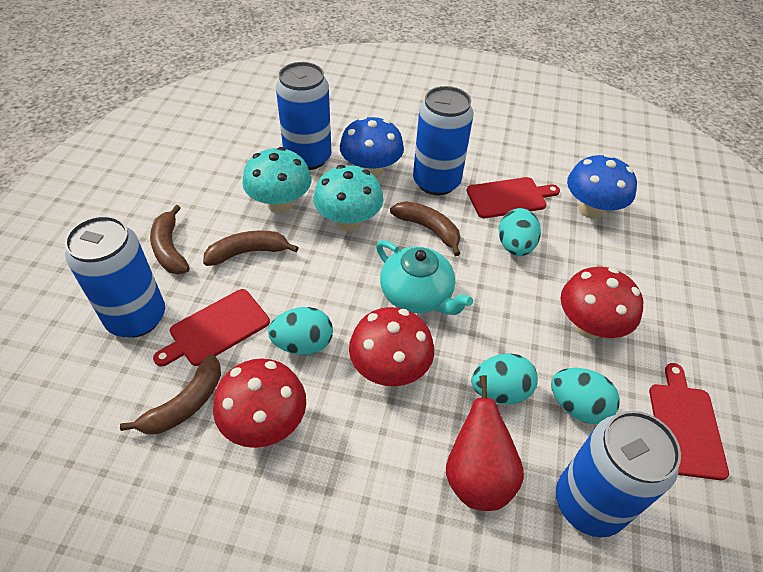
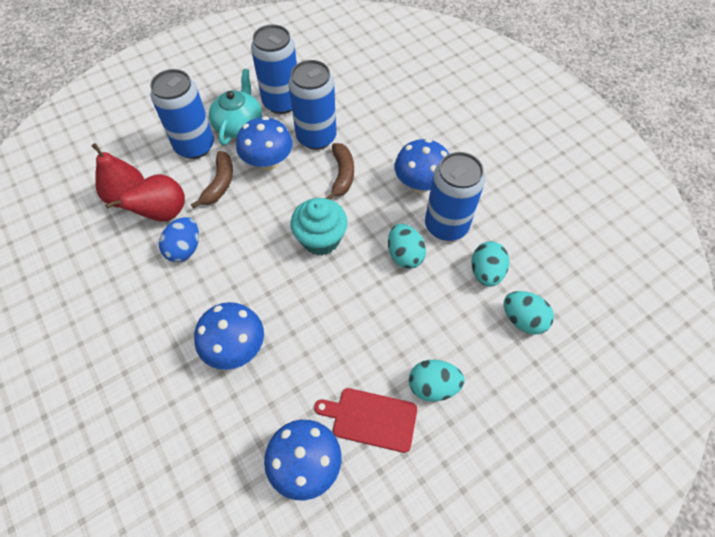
blue egg: 0 -> 1
blue mushroom: 2 -> 4
brown banana: 4 -> 2
red cutting board: 3 -> 1
red mushroom: 3 -> 0
red pear: 1 -> 2
turquoise cupcake: 0 -> 1
turquoise mushroom: 2 -> 0

